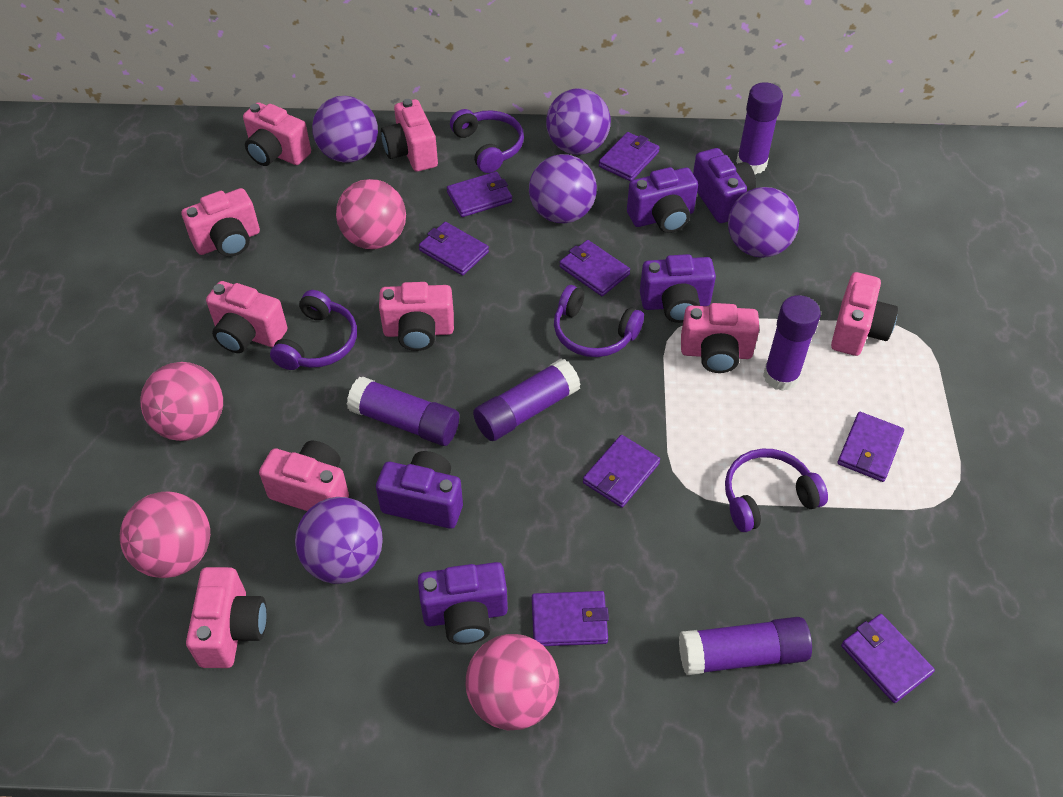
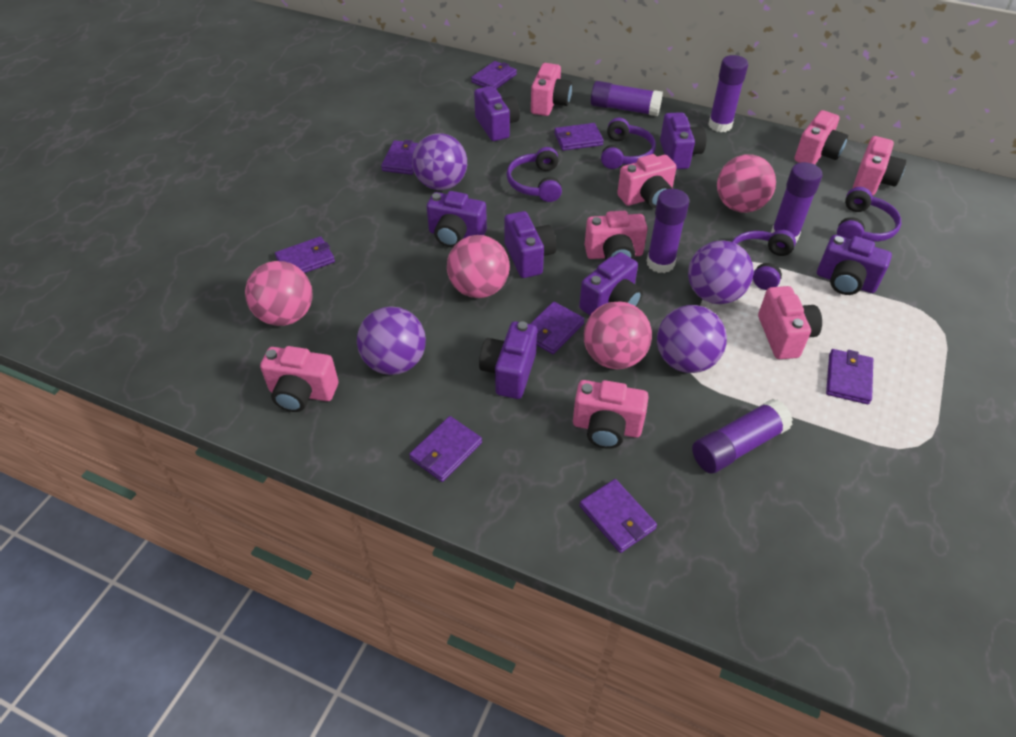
pink camera: 9 -> 8
purple ball: 5 -> 4
purple camera: 5 -> 7

